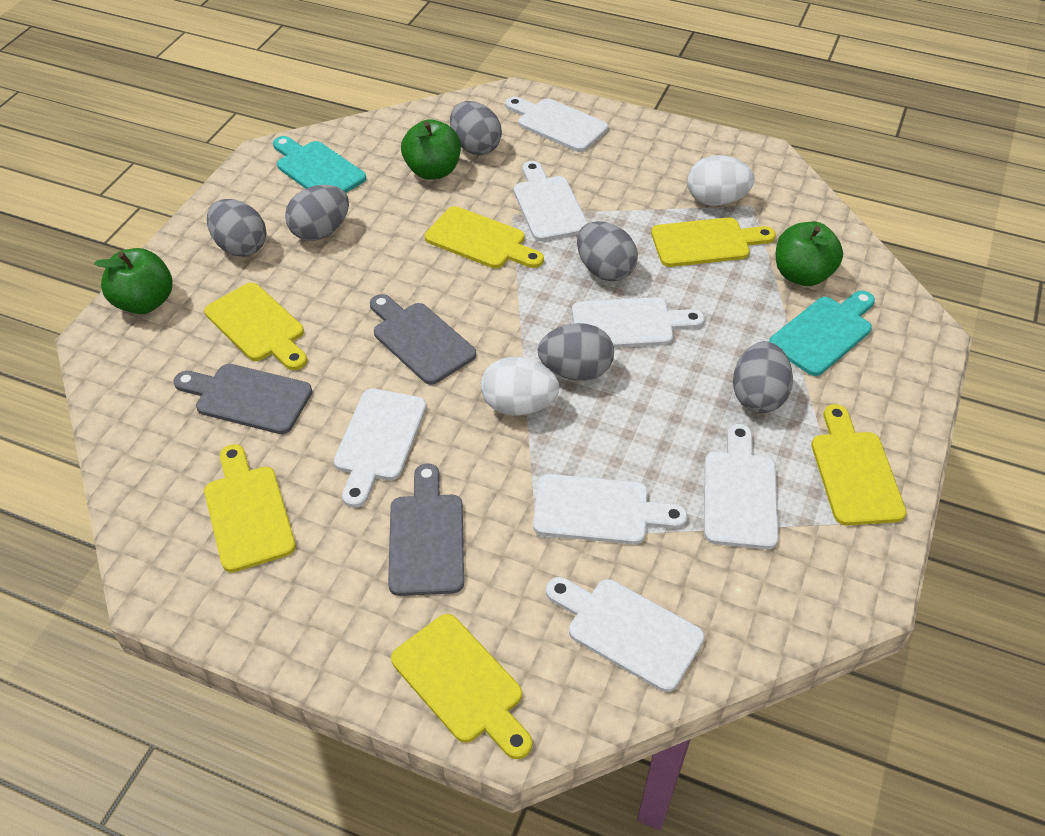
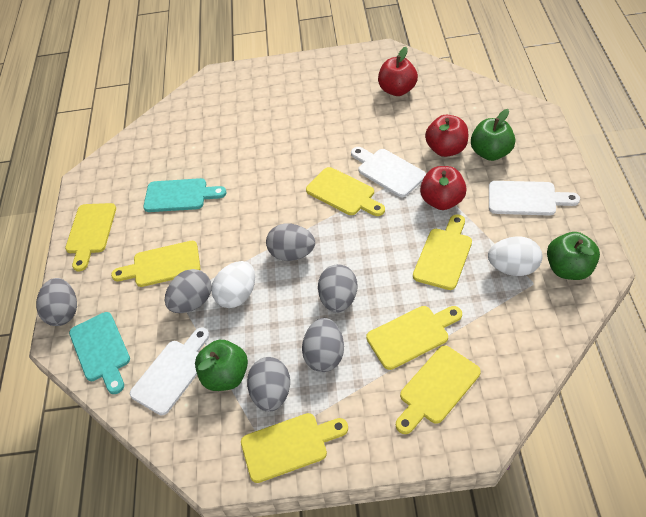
grey cutting board: 3 -> 0
red apple: 0 -> 3
white cutting board: 7 -> 3
yellow cutting board: 6 -> 7

